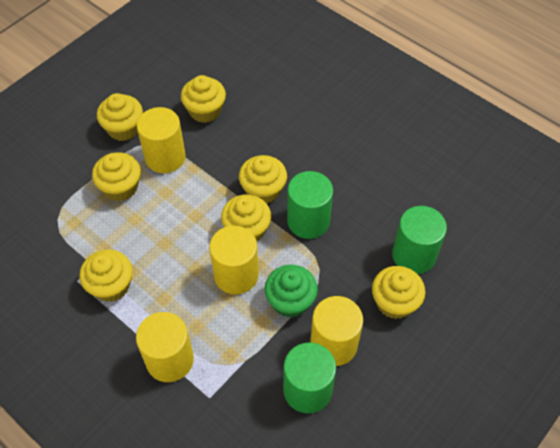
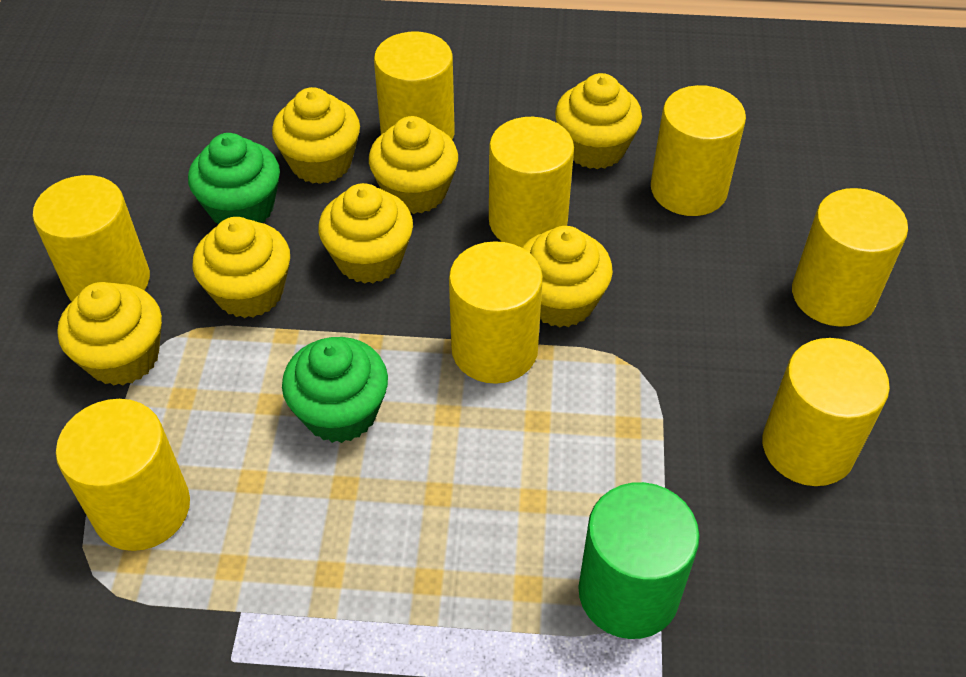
green cupcake: 1 -> 2
green cylinder: 3 -> 1
yellow cylinder: 4 -> 8

